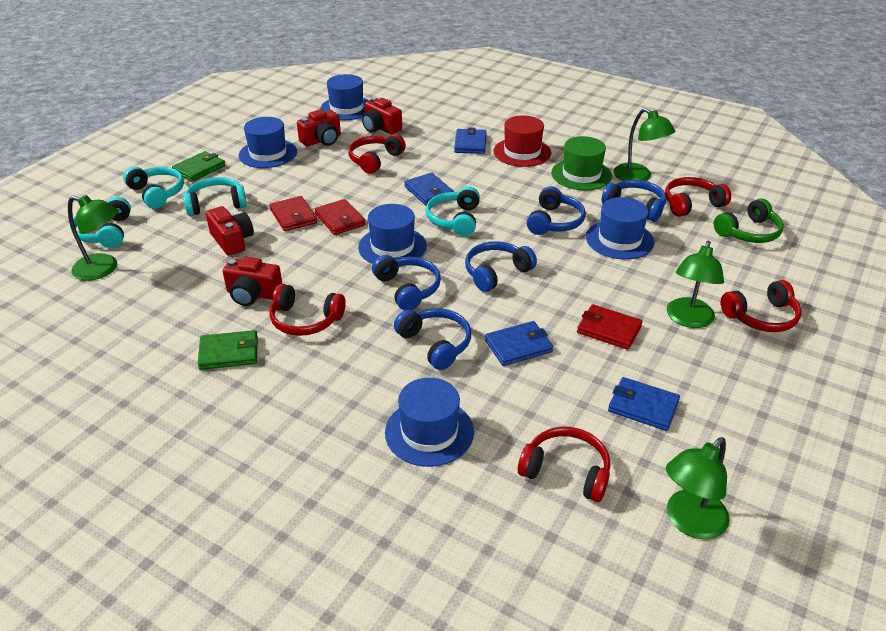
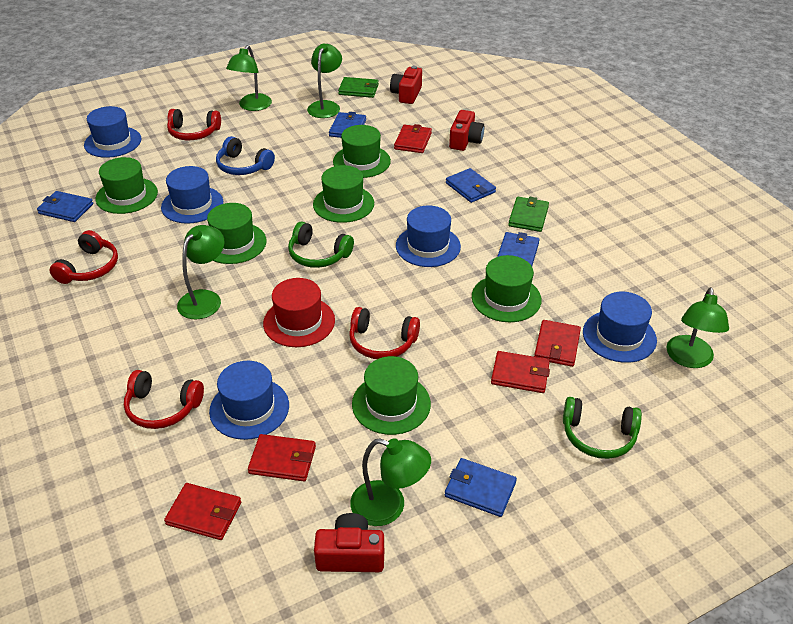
blue headphones: 5 -> 1
blue wallet: 4 -> 5
green hat: 1 -> 6
green headphones: 1 -> 2
green lamp: 4 -> 5
red camera: 4 -> 3
red headphones: 5 -> 4
red wallet: 3 -> 5
turquoise headphones: 4 -> 0

